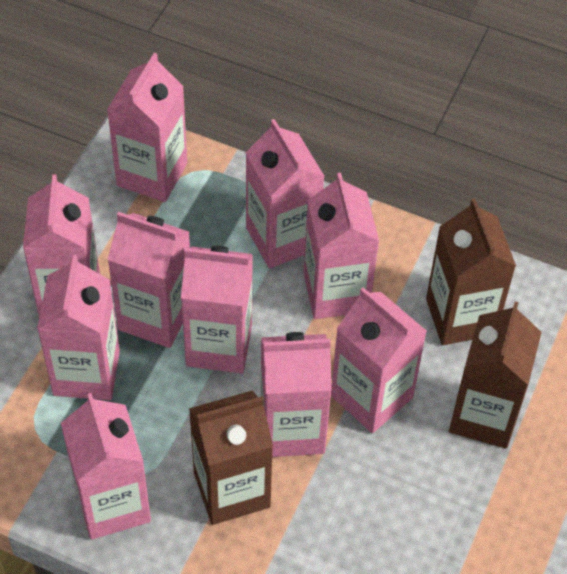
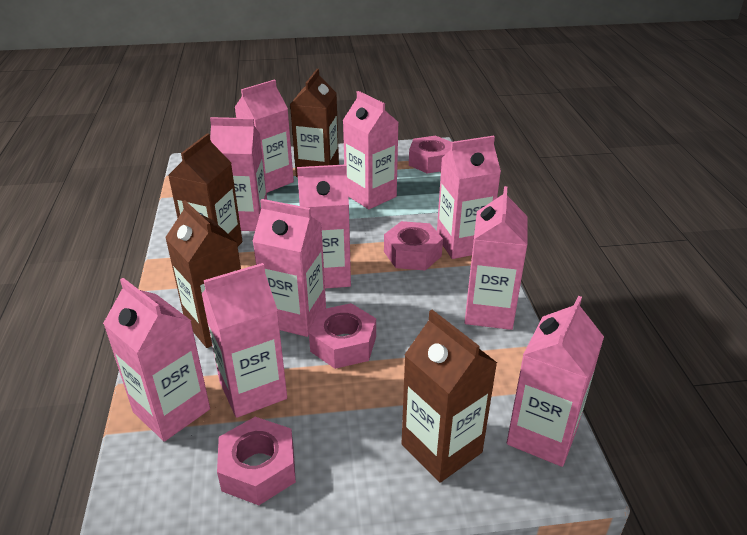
brown carton: 3 -> 4
pink nut: 0 -> 4

